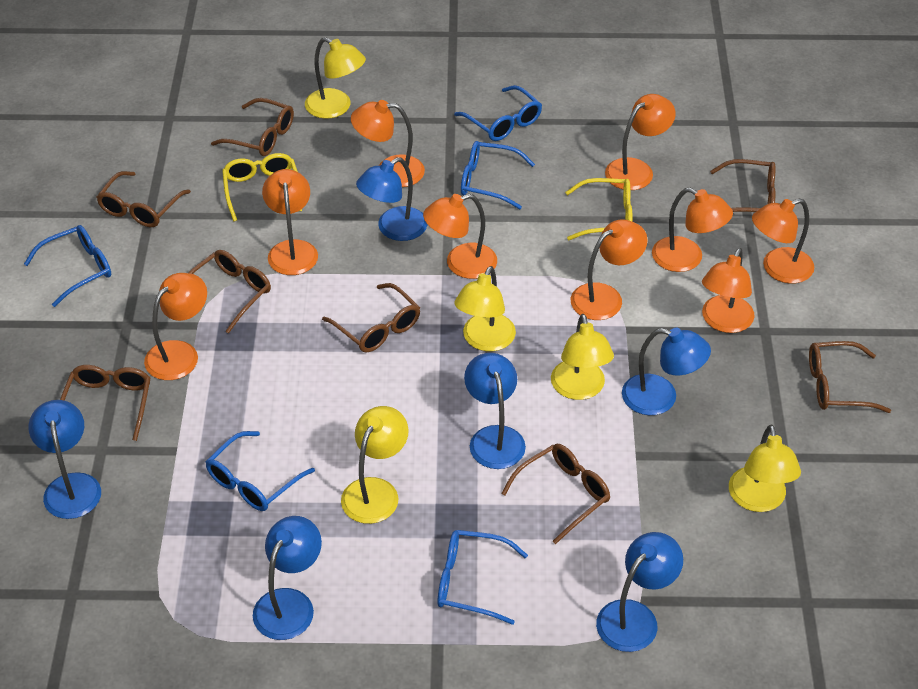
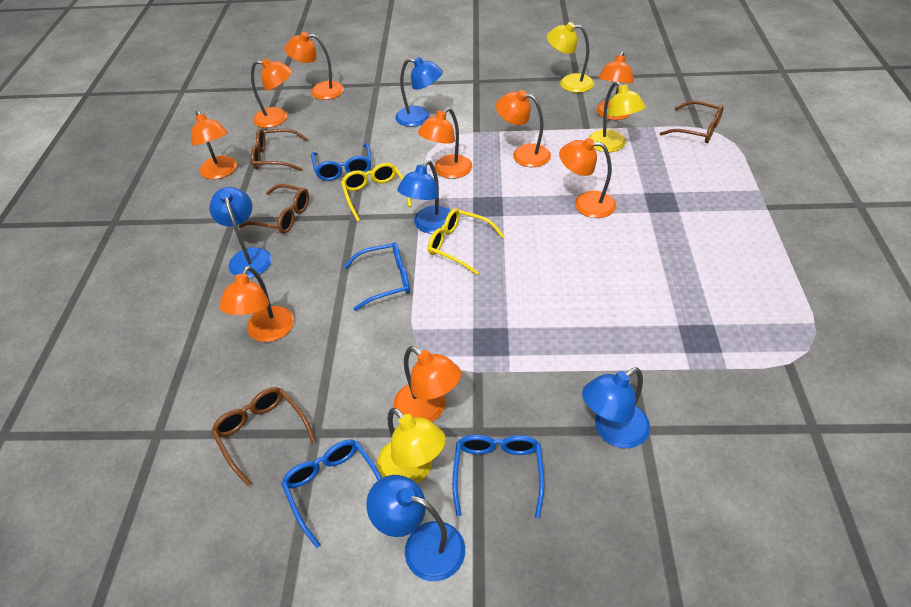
blue glasses: 5 -> 4
blue lamp: 6 -> 5
brown glasses: 8 -> 4
yellow lamp: 5 -> 3

